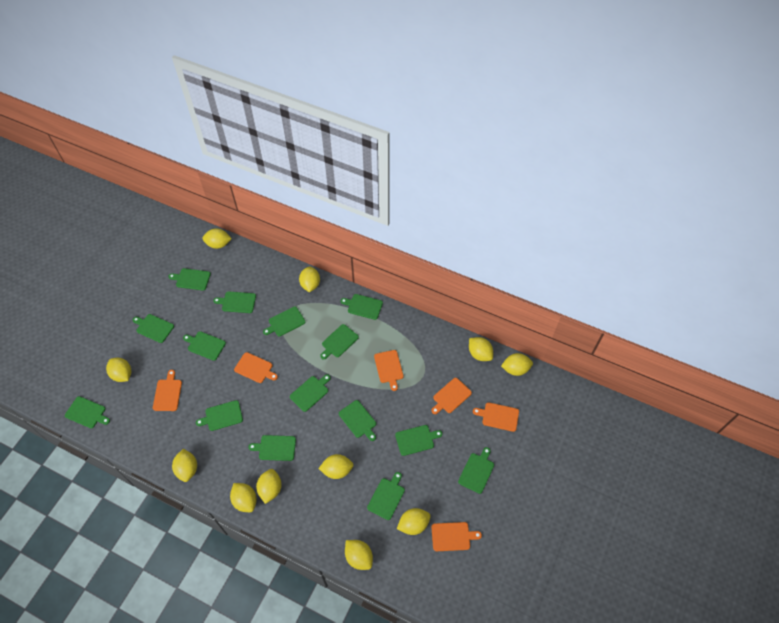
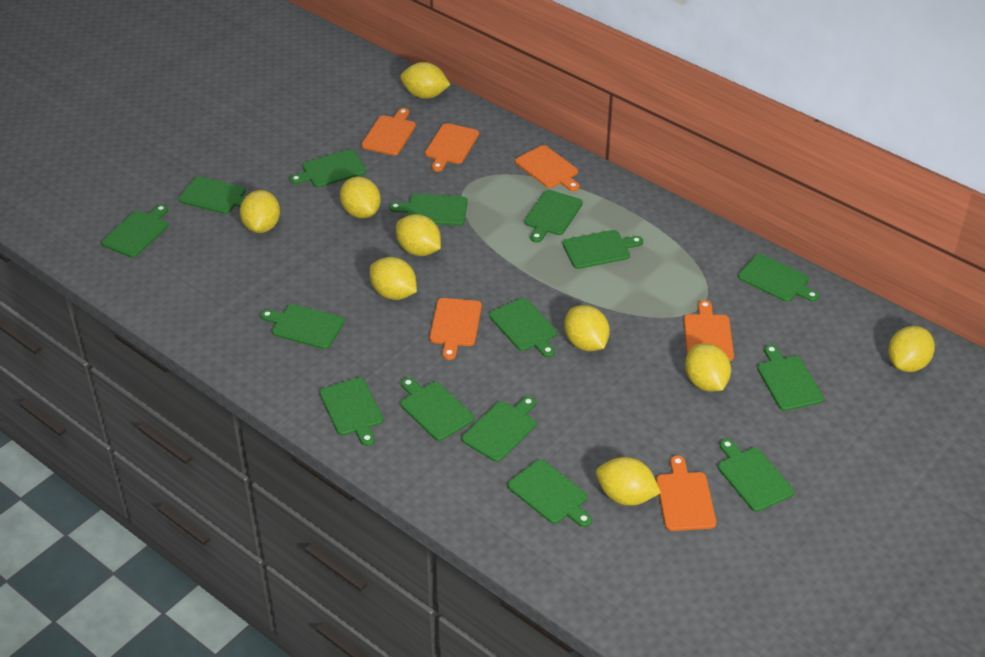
yellow lemon: 11 -> 9

